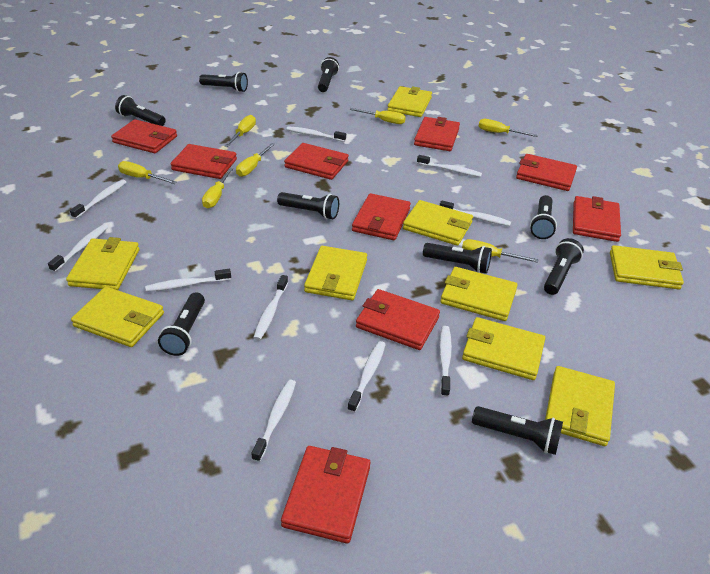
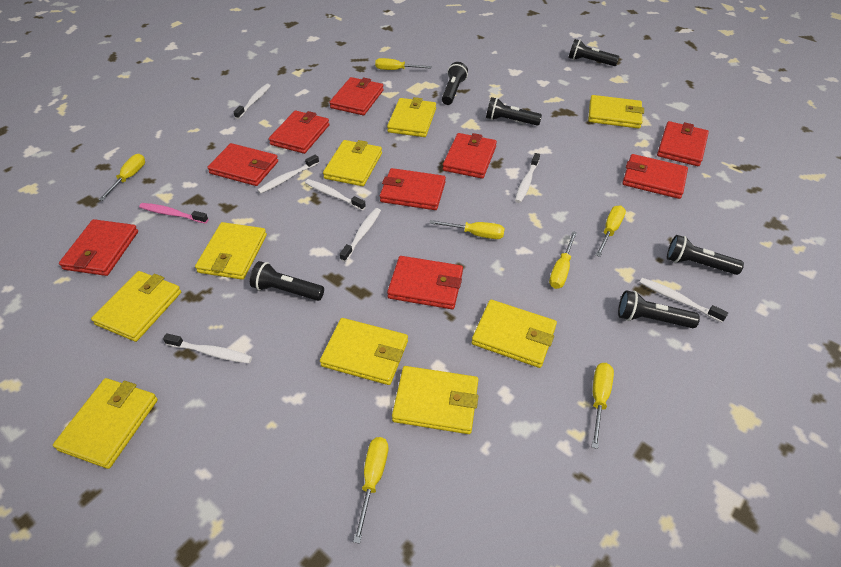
black flashlight: 9 -> 6
pink toothbrush: 0 -> 1
white toothbrush: 10 -> 7

